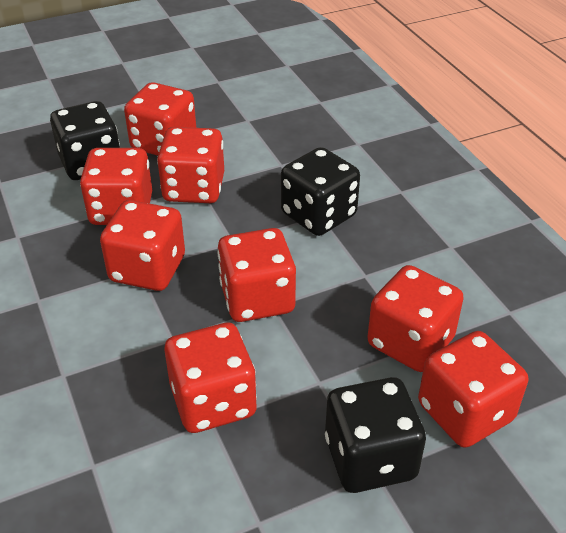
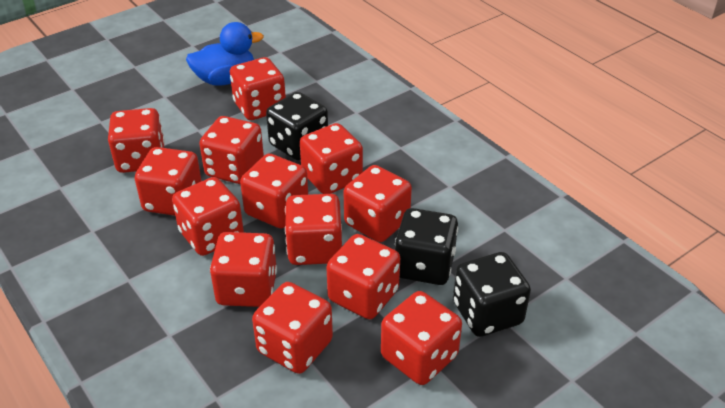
blue duck: 0 -> 1
red dice: 8 -> 13

